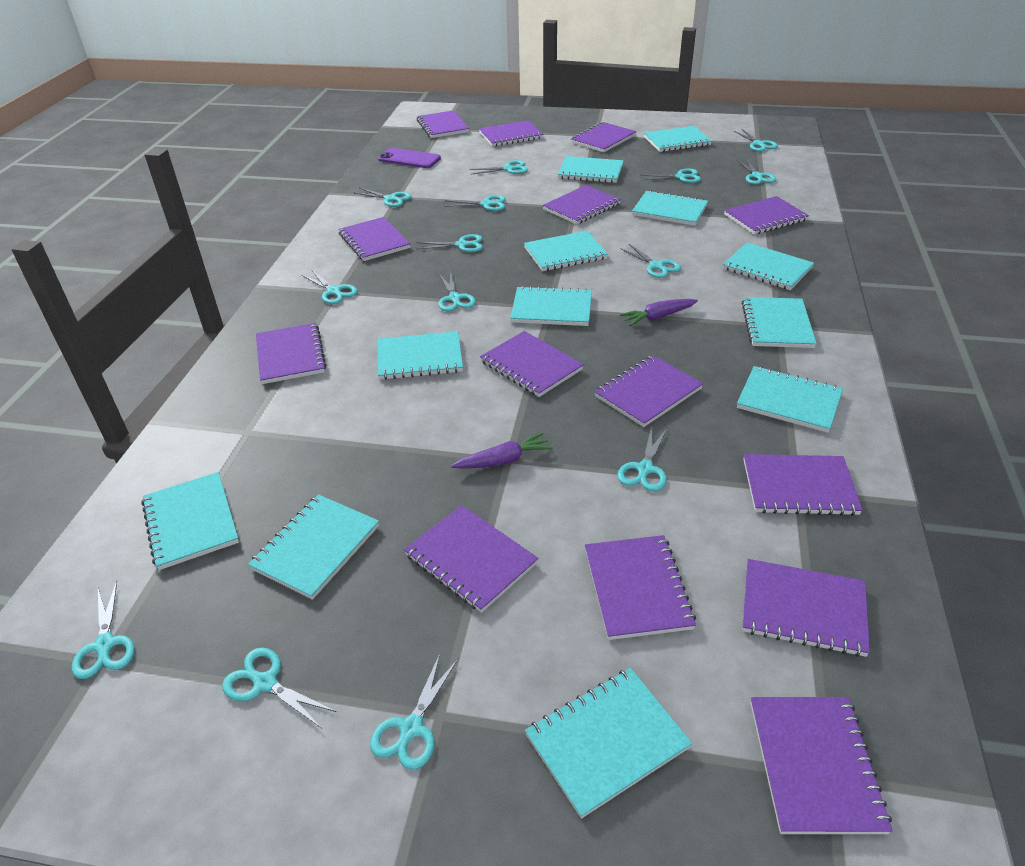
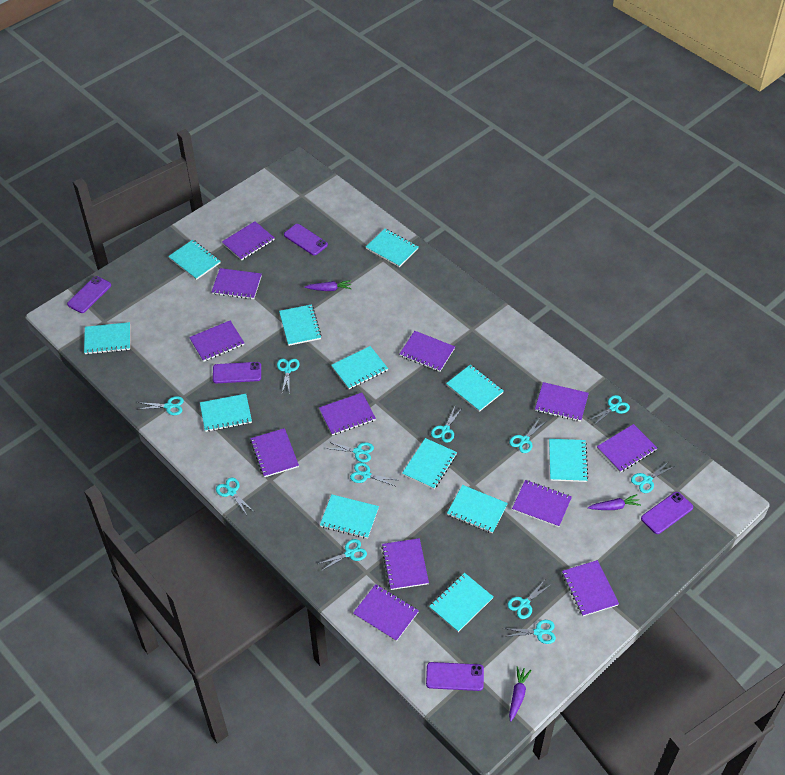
purple carrot: 2 -> 3
purple notebook: 14 -> 12
purple phone: 1 -> 5
turquoise scissors: 14 -> 12

